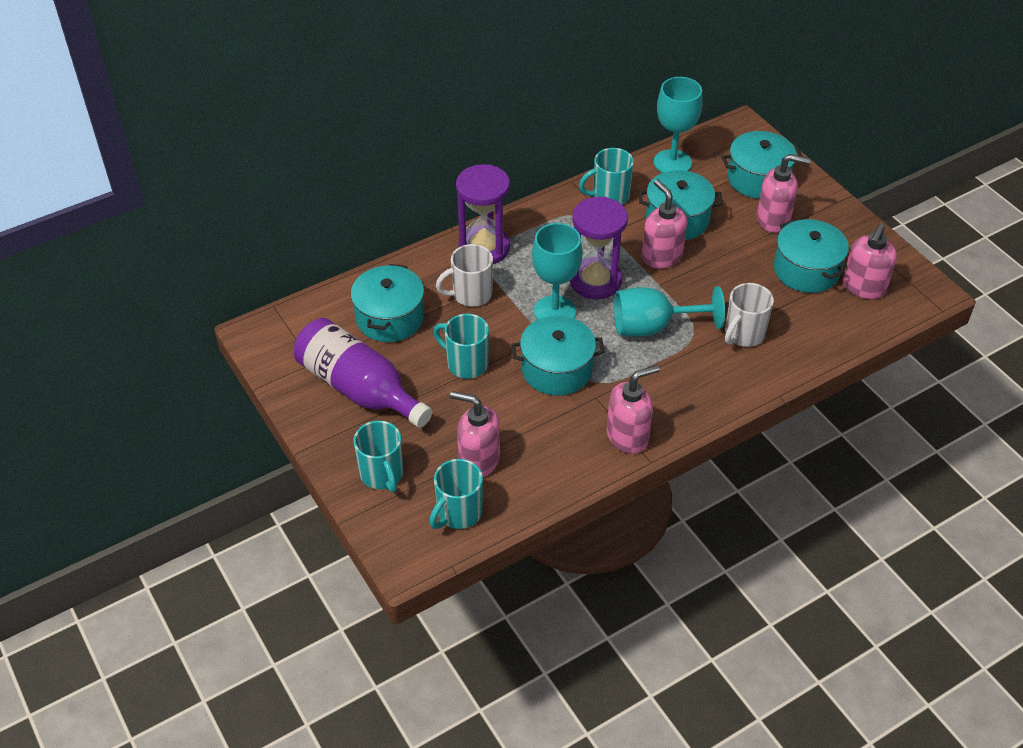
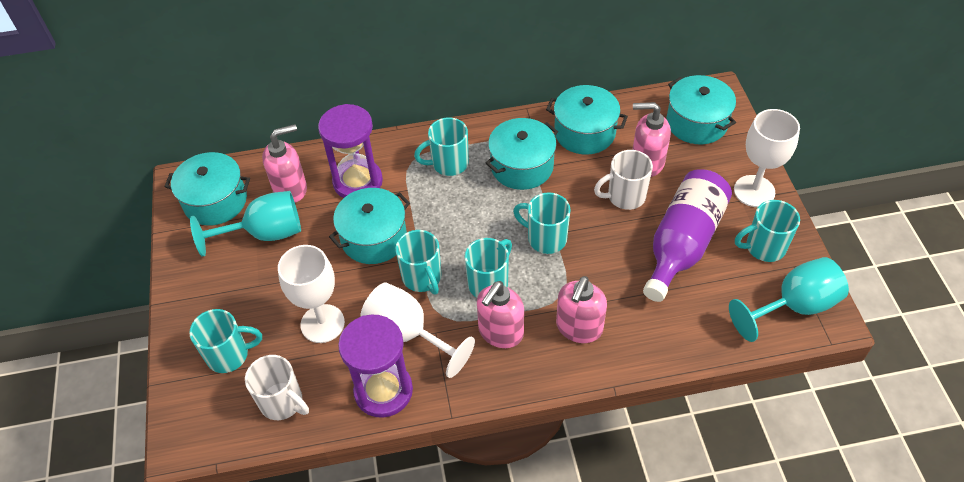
pink soap dispenser: 5 -> 4
turquoise goblet: 3 -> 2
turquoise mug: 4 -> 6
white goblet: 0 -> 3

